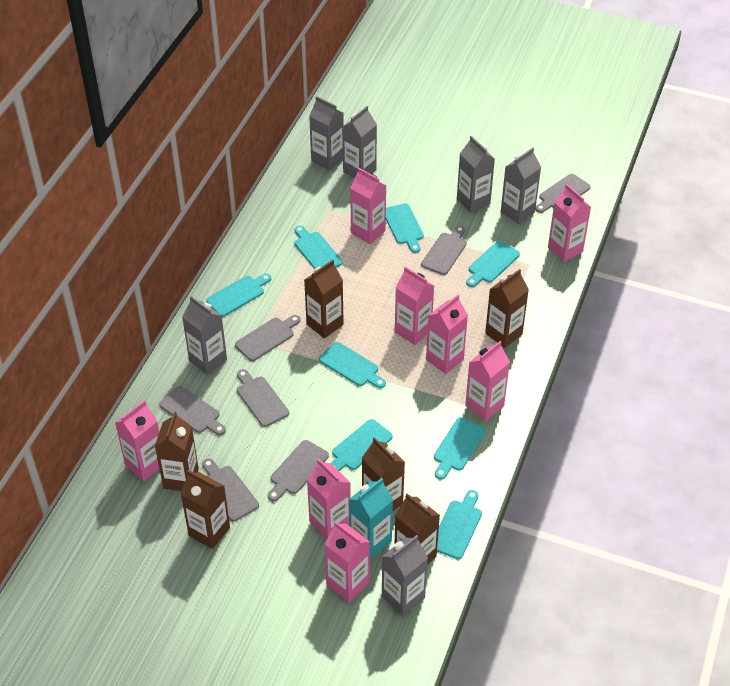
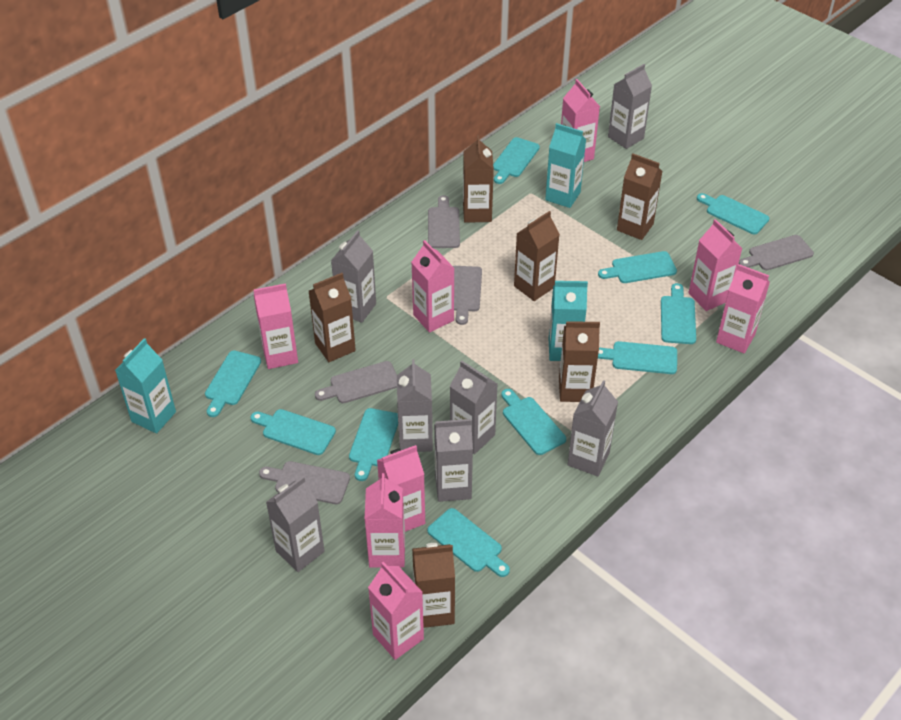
grey carton: 6 -> 7
grey cutting board: 7 -> 5
turquoise carton: 1 -> 3
turquoise cutting board: 8 -> 10

